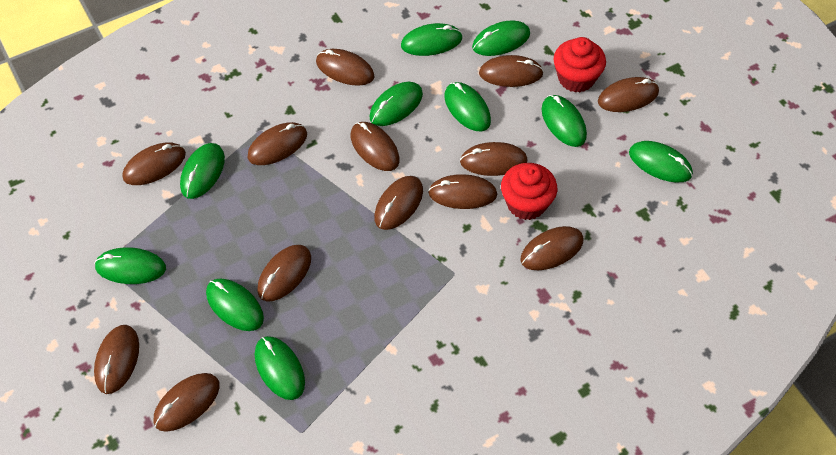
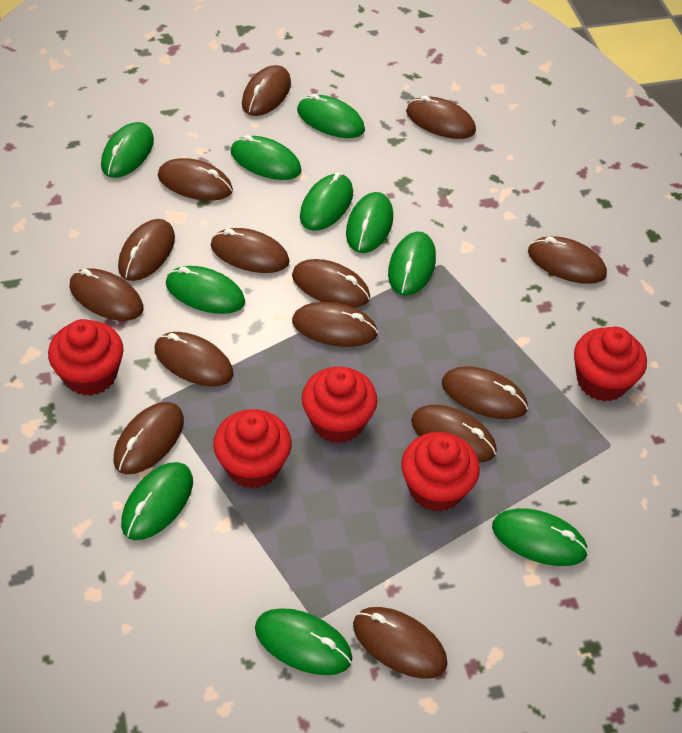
brown mouse: 13 -> 14
red cupcake: 2 -> 5

